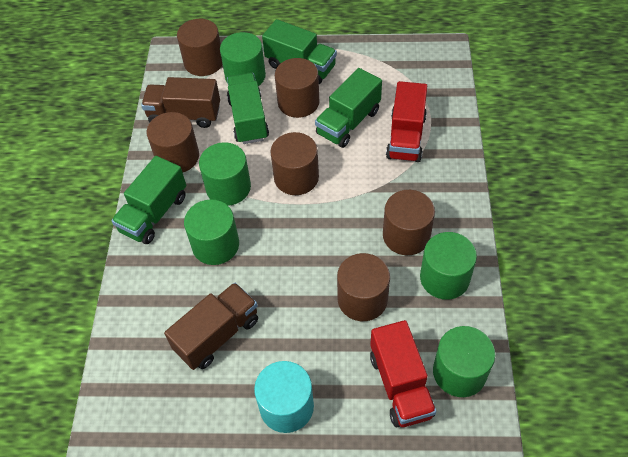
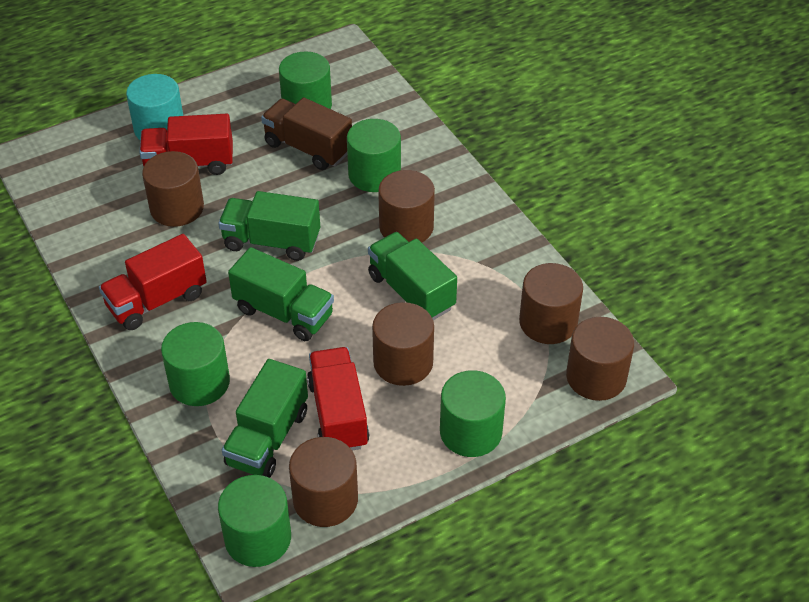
brown truck: 2 -> 1
red truck: 2 -> 3

